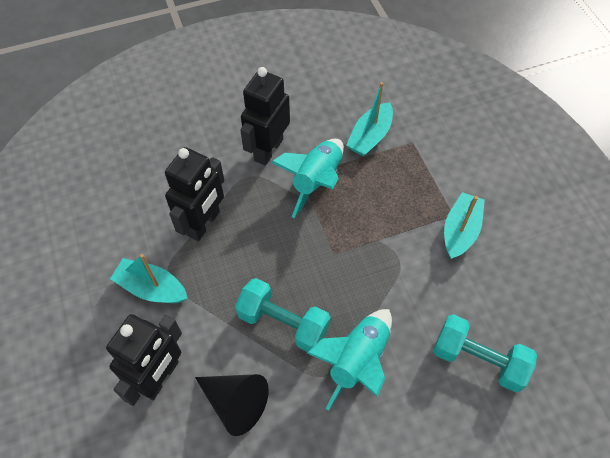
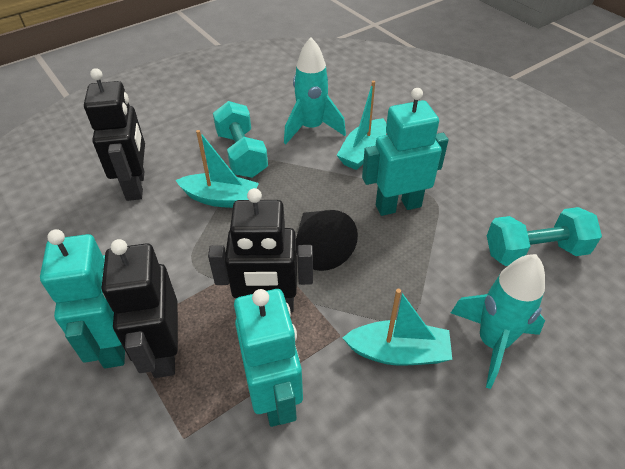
turquoise robot: 0 -> 3

